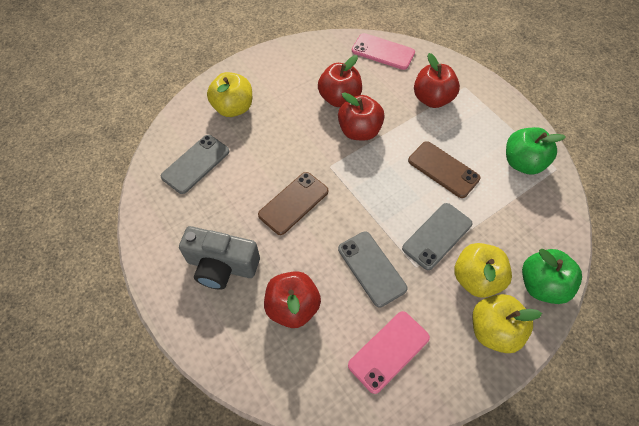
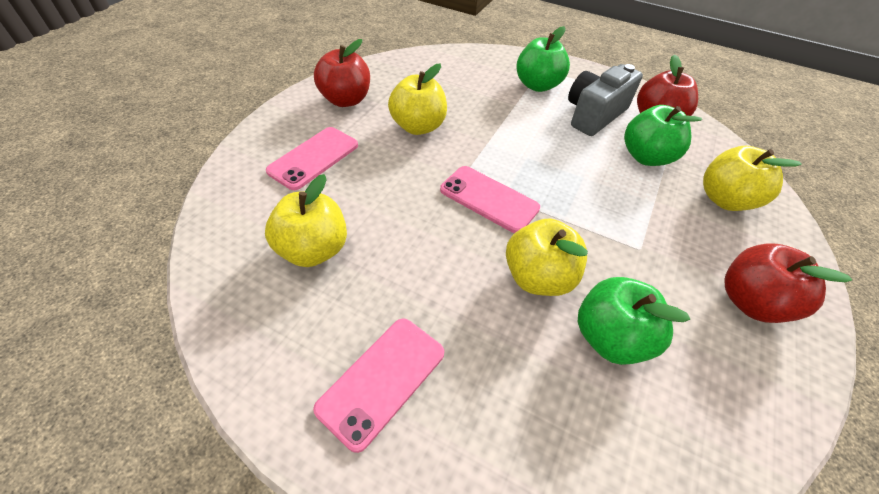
brown phone: 2 -> 0
green apple: 2 -> 3
grey phone: 3 -> 0
pink phone: 2 -> 3
red apple: 4 -> 3
yellow apple: 3 -> 4

